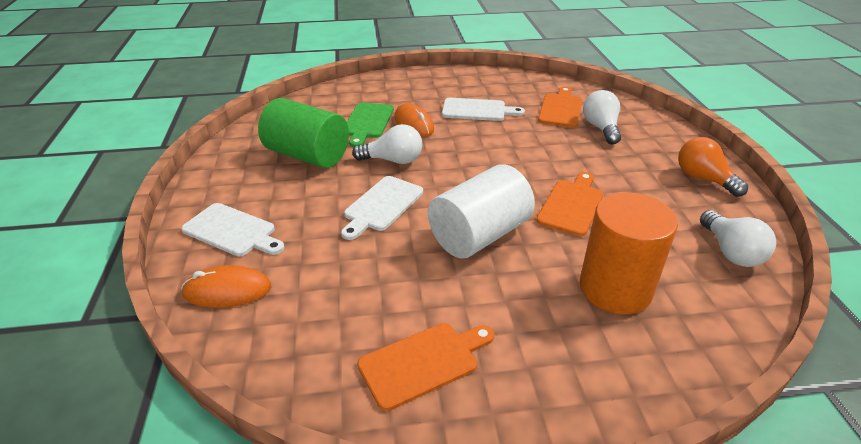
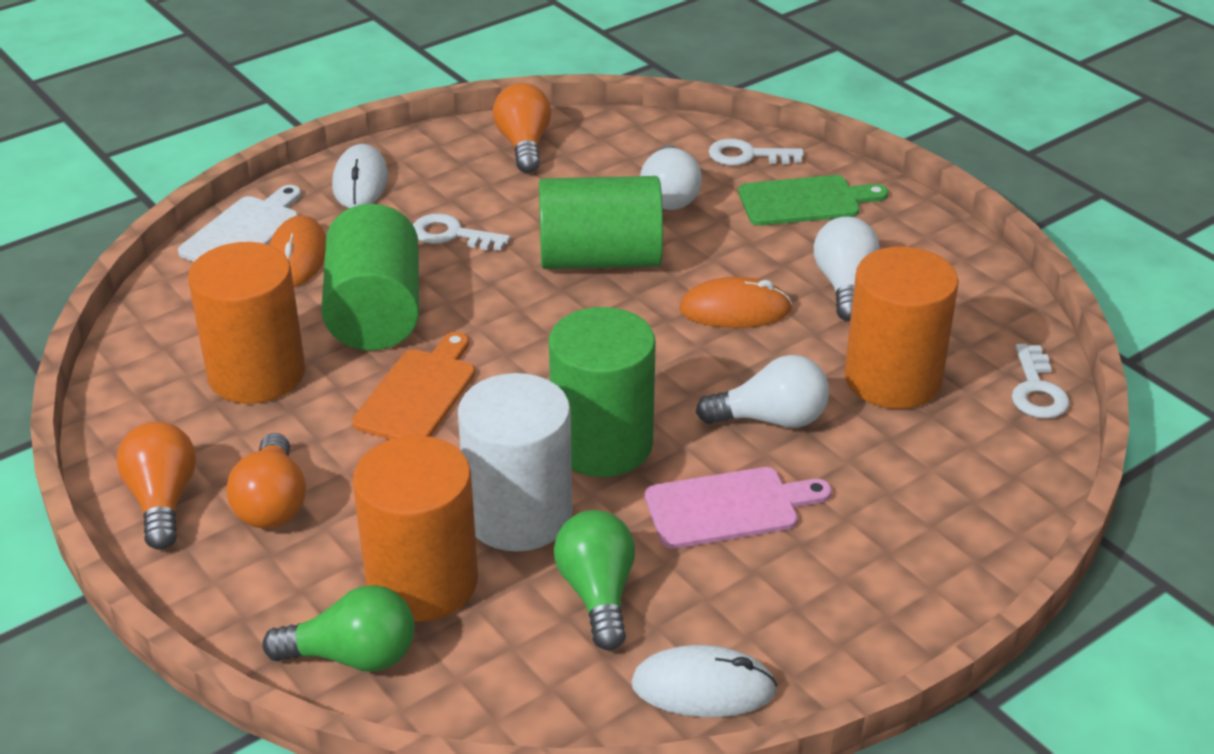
green cylinder: 1 -> 3
green light bulb: 0 -> 2
orange cutting board: 3 -> 1
orange cylinder: 1 -> 3
orange light bulb: 1 -> 3
pink cutting board: 0 -> 1
white cutting board: 3 -> 1
white key: 0 -> 3
white mouse: 0 -> 2

